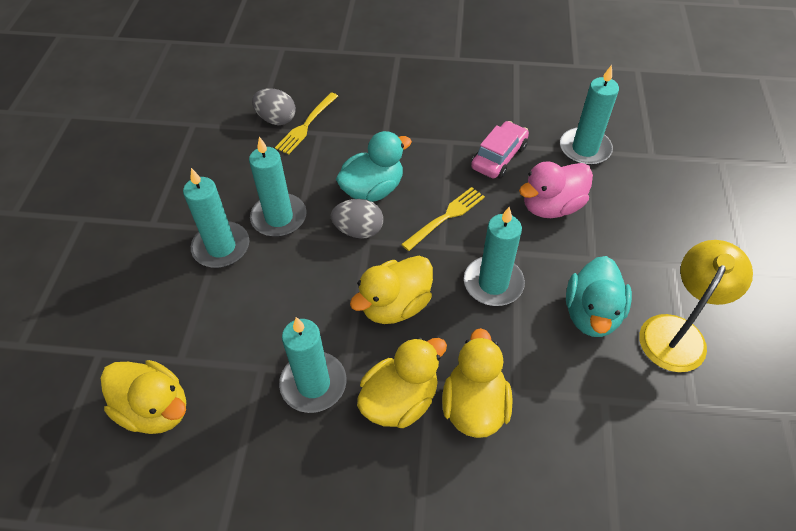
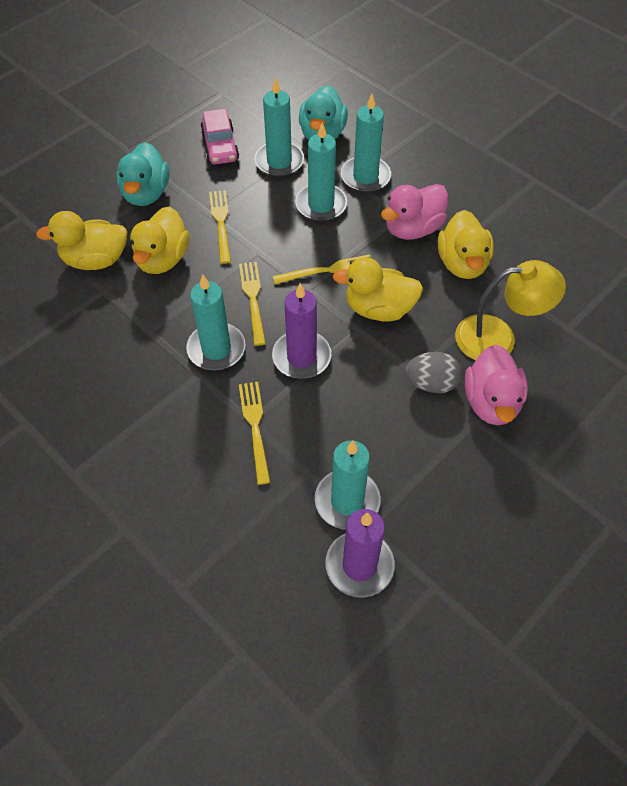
grey egg: 2 -> 1
pink duck: 1 -> 2
purple candle: 0 -> 2
yellow fork: 2 -> 4

